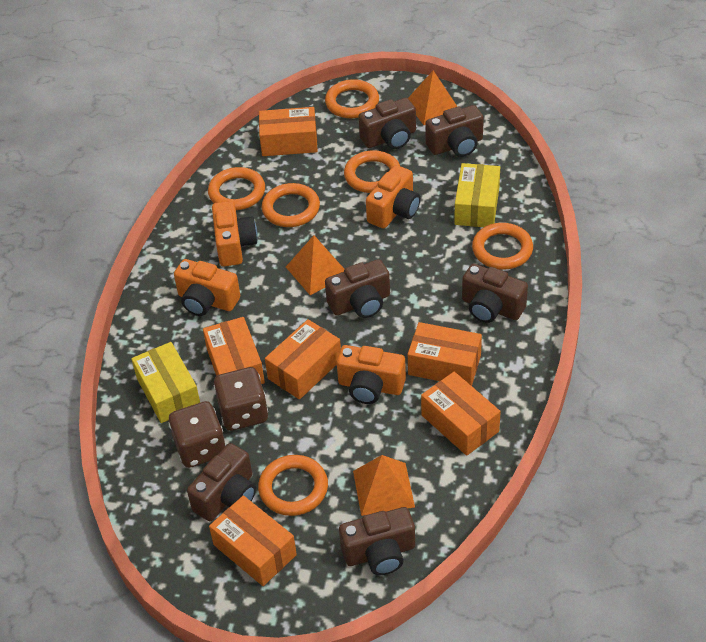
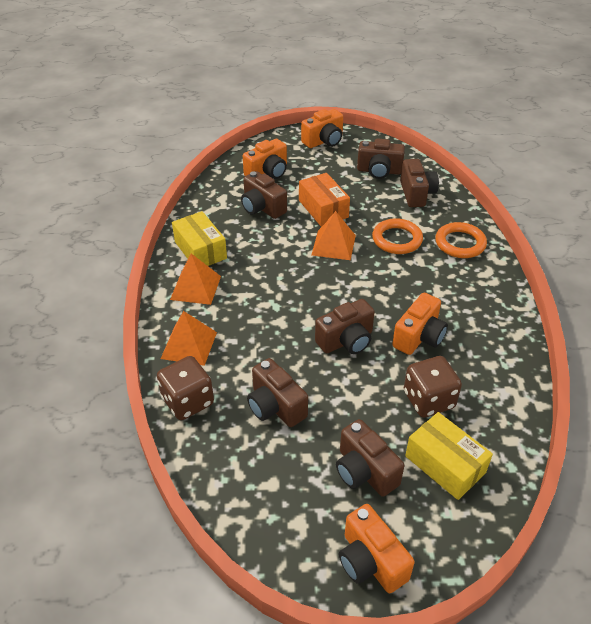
orange box: 6 -> 1
orange ring: 6 -> 2

